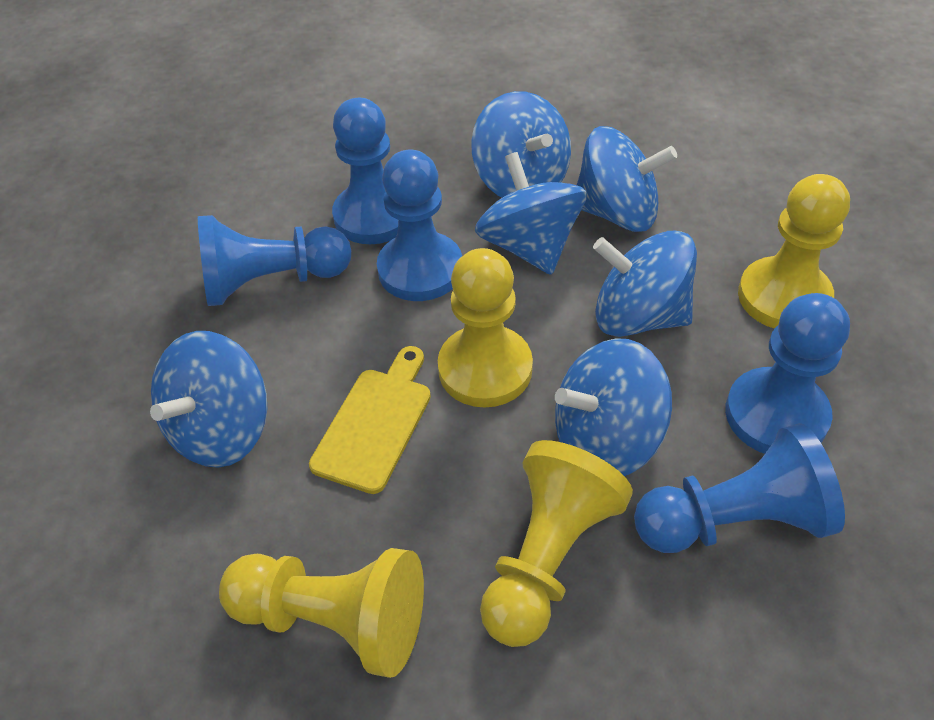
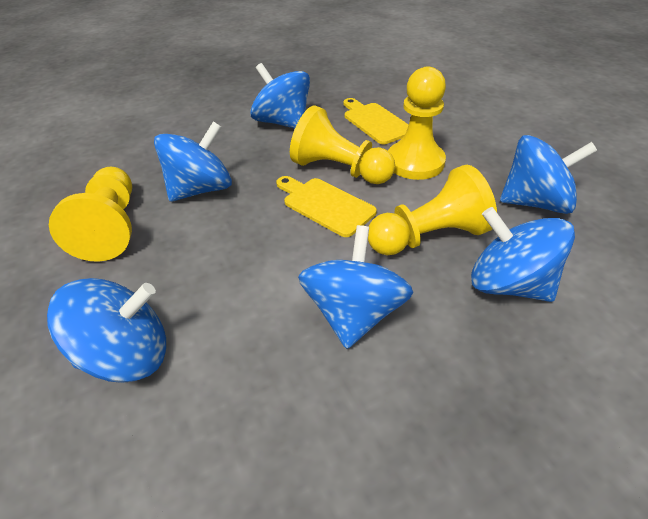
blue pawn: 5 -> 0
yellow cutting board: 1 -> 2

